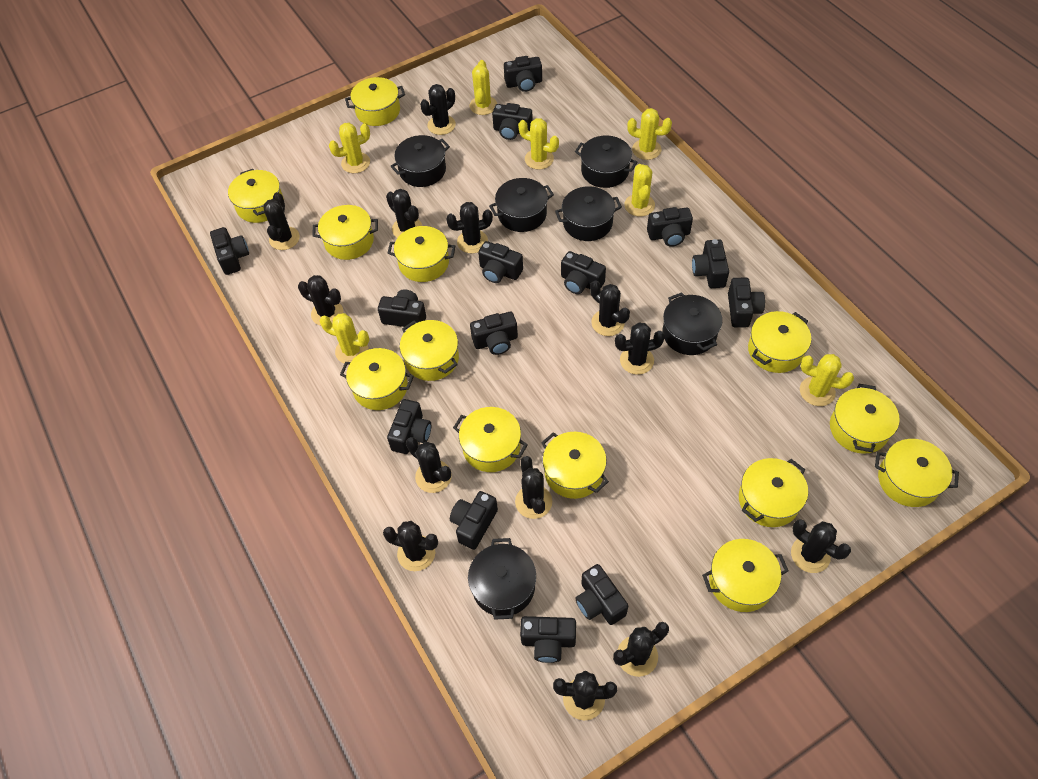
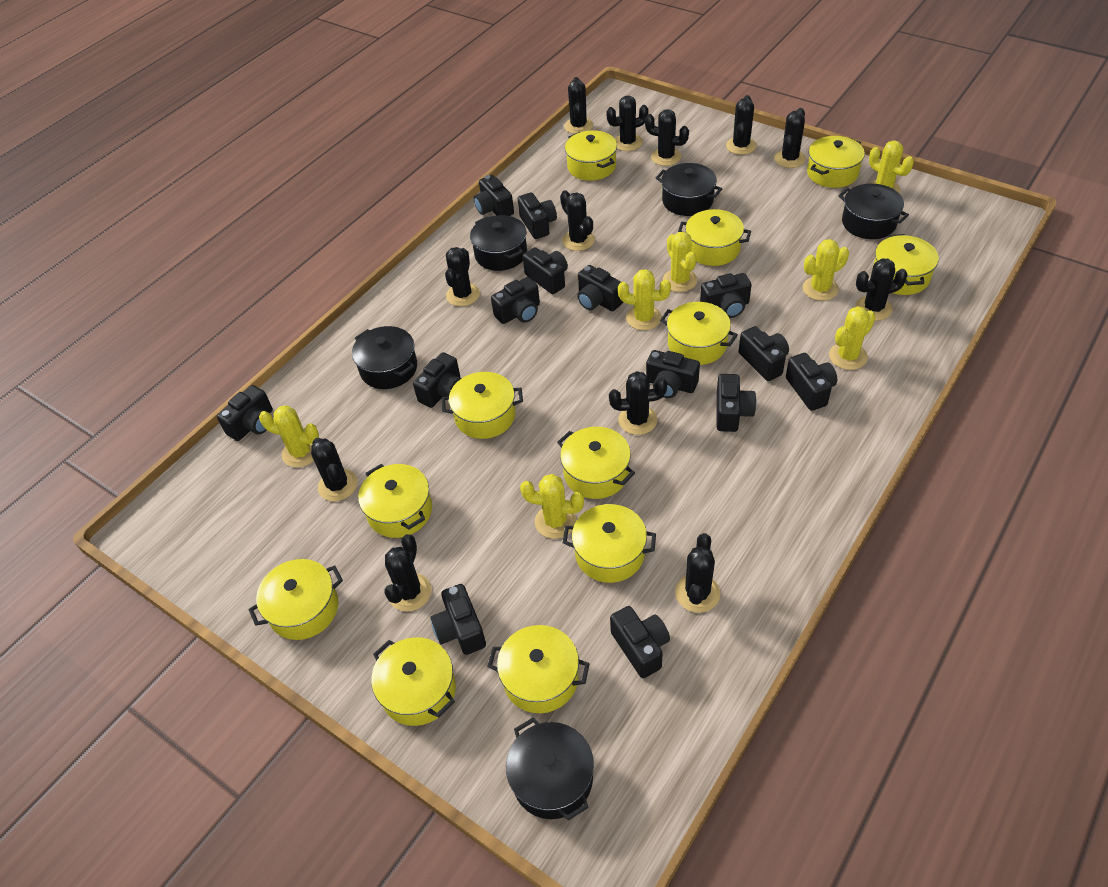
black cactus: 13 -> 12
black pot: 6 -> 5
yellow pot: 13 -> 12

